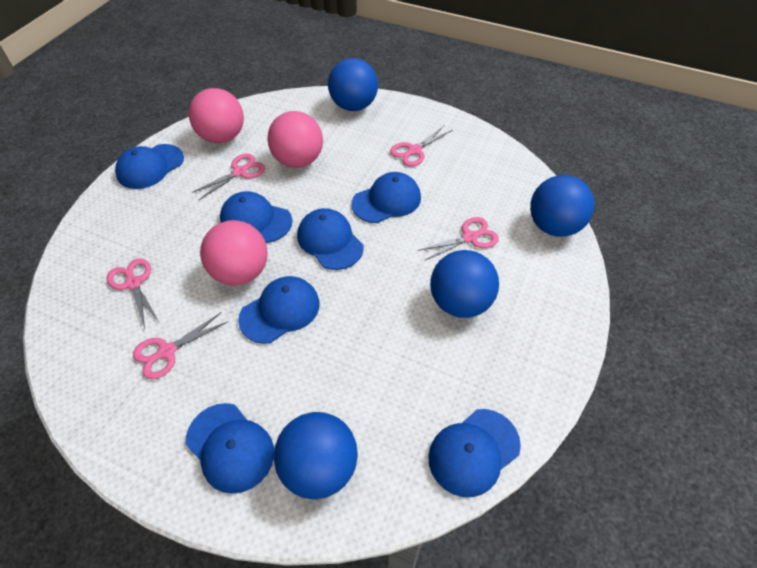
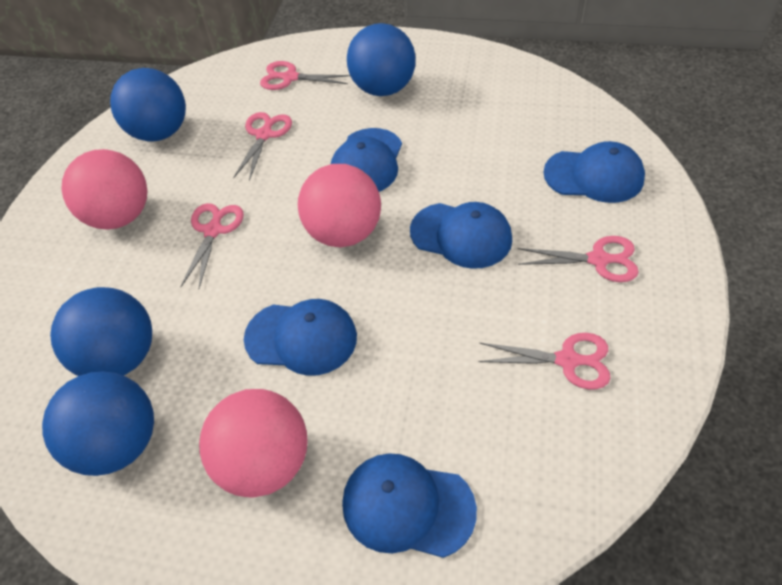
blue cap: 7 -> 5

